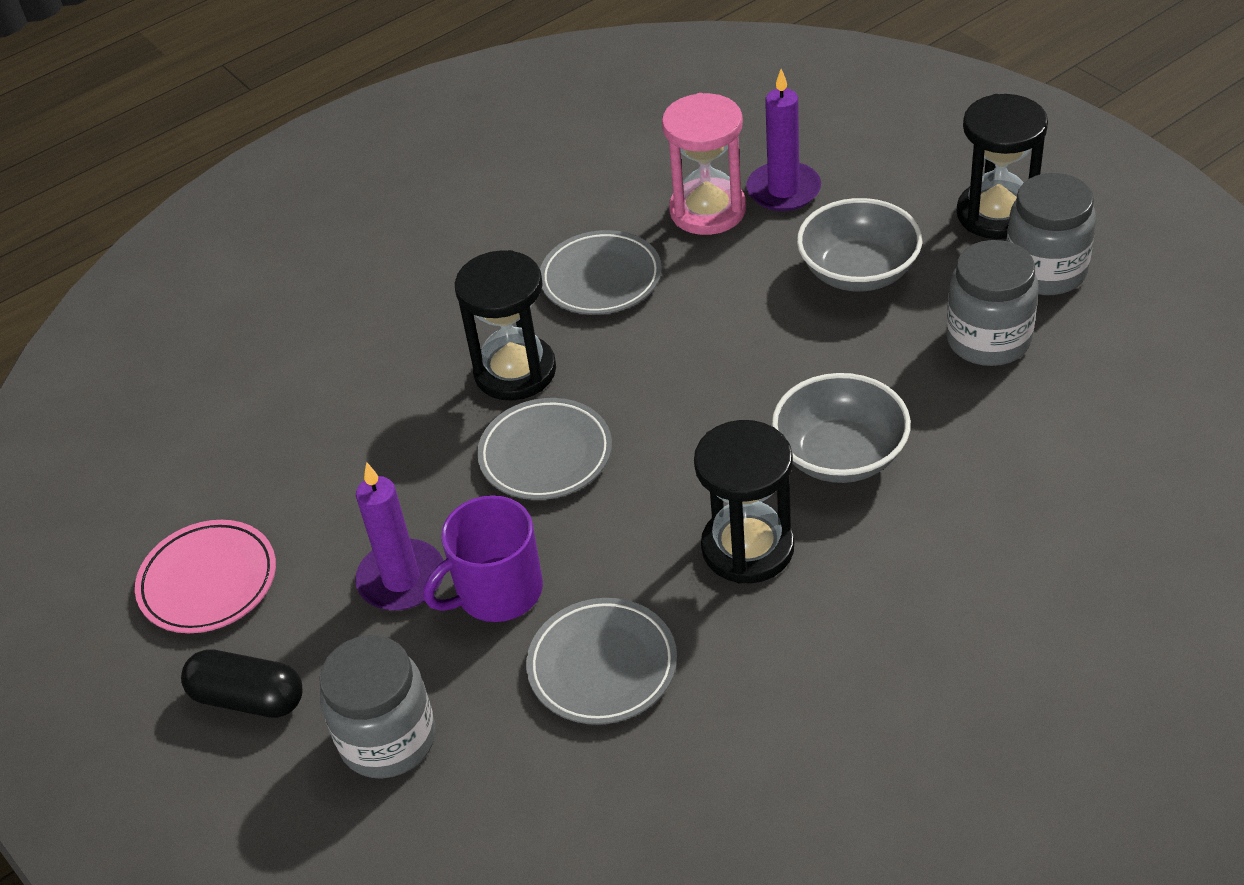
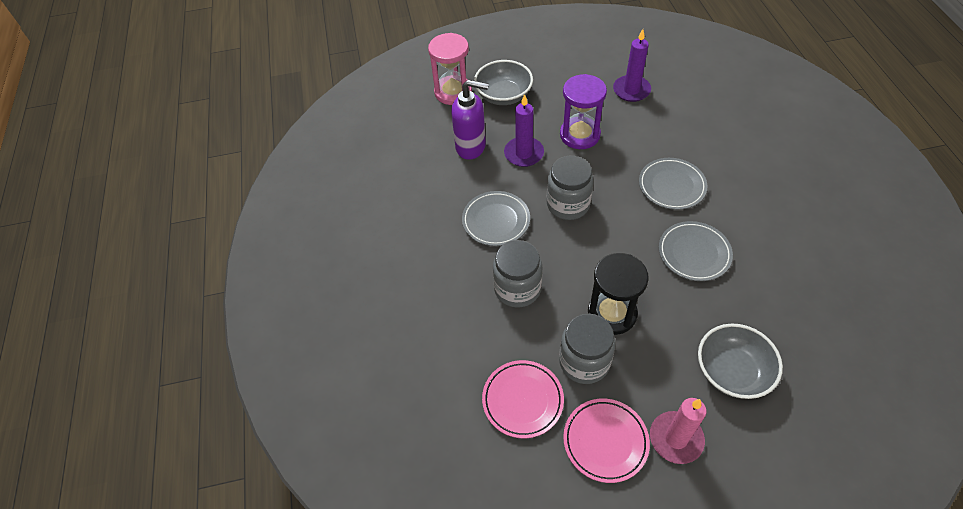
black capsule: 1 -> 0
black hourglass: 3 -> 1
pink candle: 0 -> 1
pink plate: 1 -> 2
purple hourglass: 0 -> 1
purple mug: 1 -> 0
purple soap dispenser: 0 -> 1

